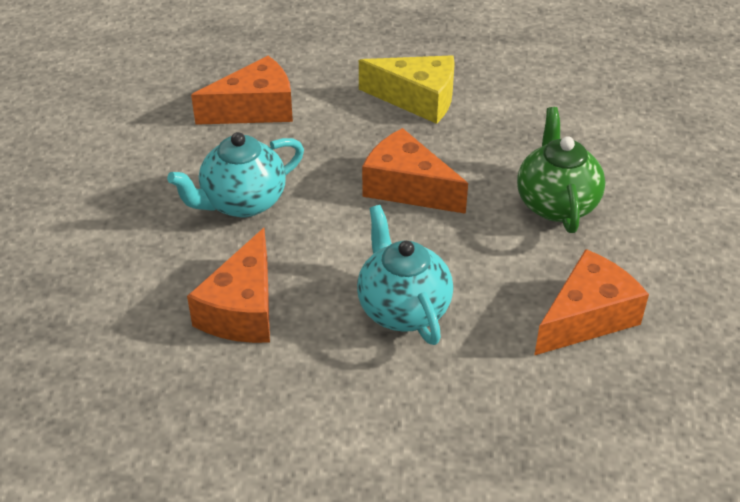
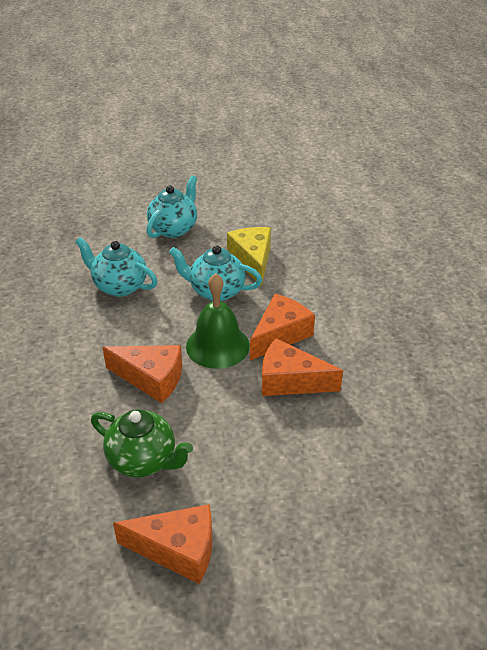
green bell: 0 -> 1
turquoise teapot: 2 -> 3

